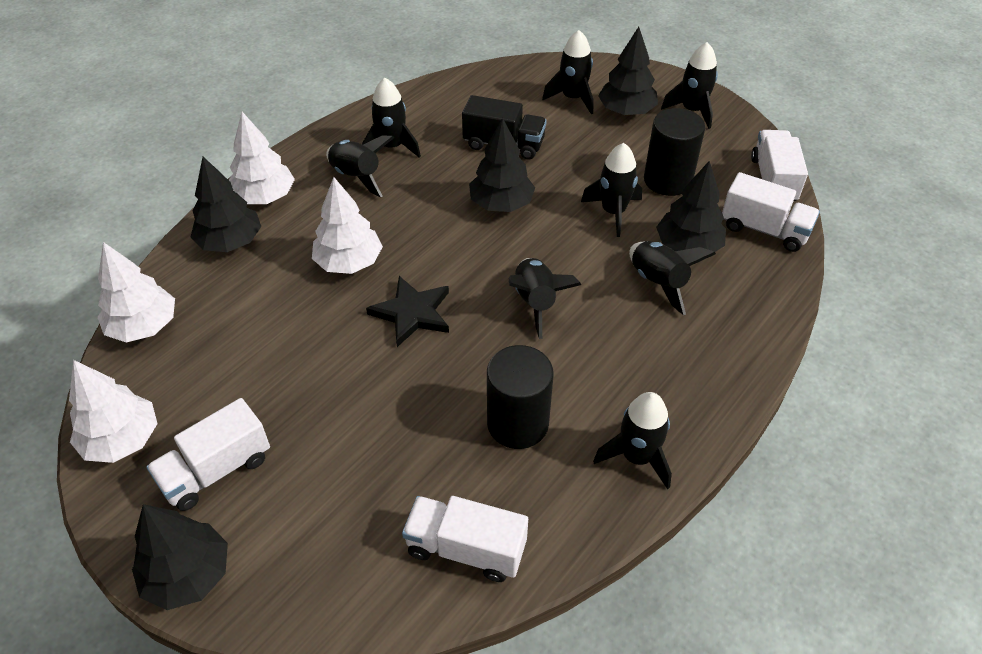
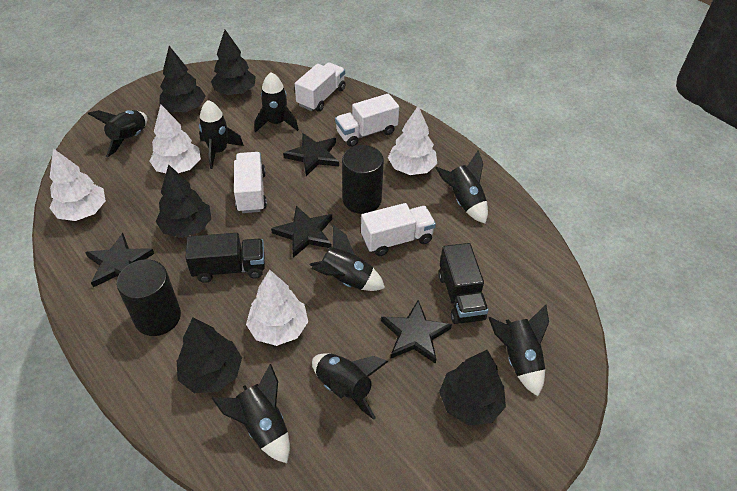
black star: 1 -> 4
black truck: 1 -> 2

